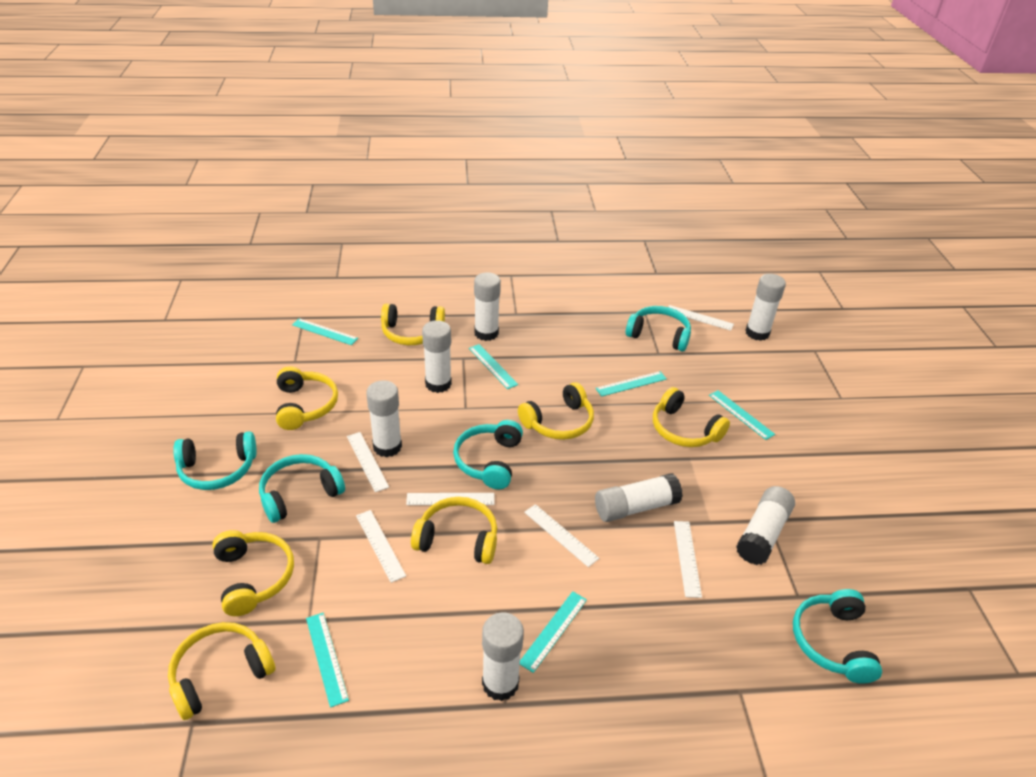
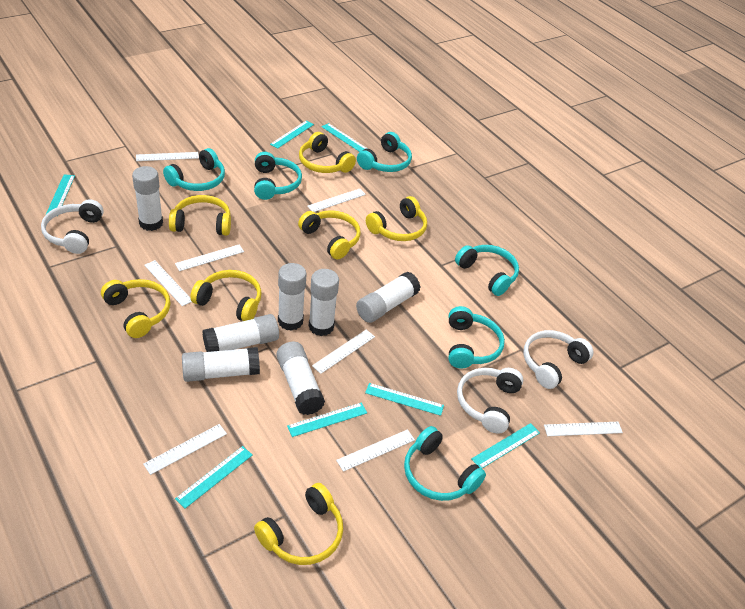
turquoise headphones: 5 -> 6
turquoise ruler: 6 -> 7
white headphones: 0 -> 3
white ruler: 6 -> 8

